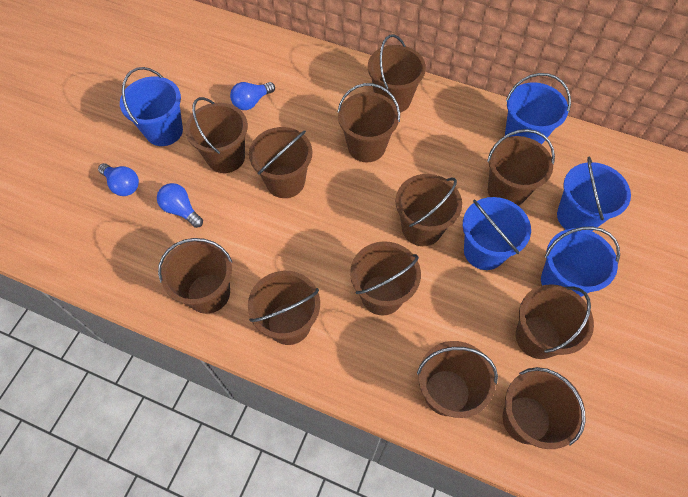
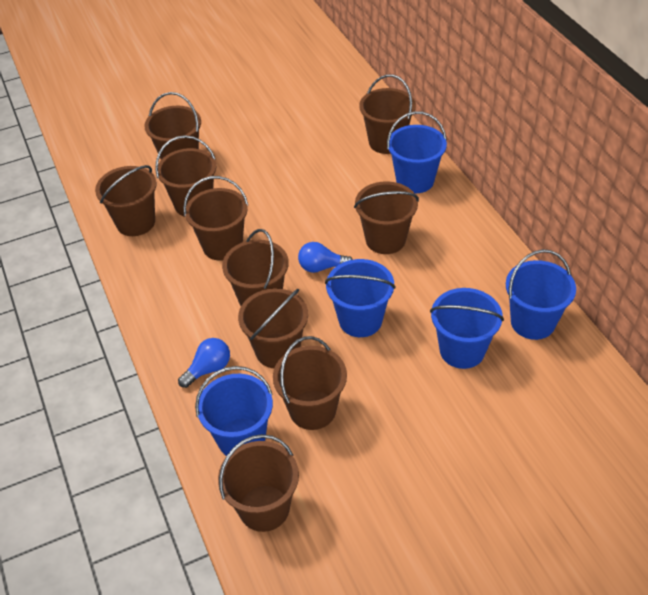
blue light bulb: 3 -> 2
brown bucket: 12 -> 10

